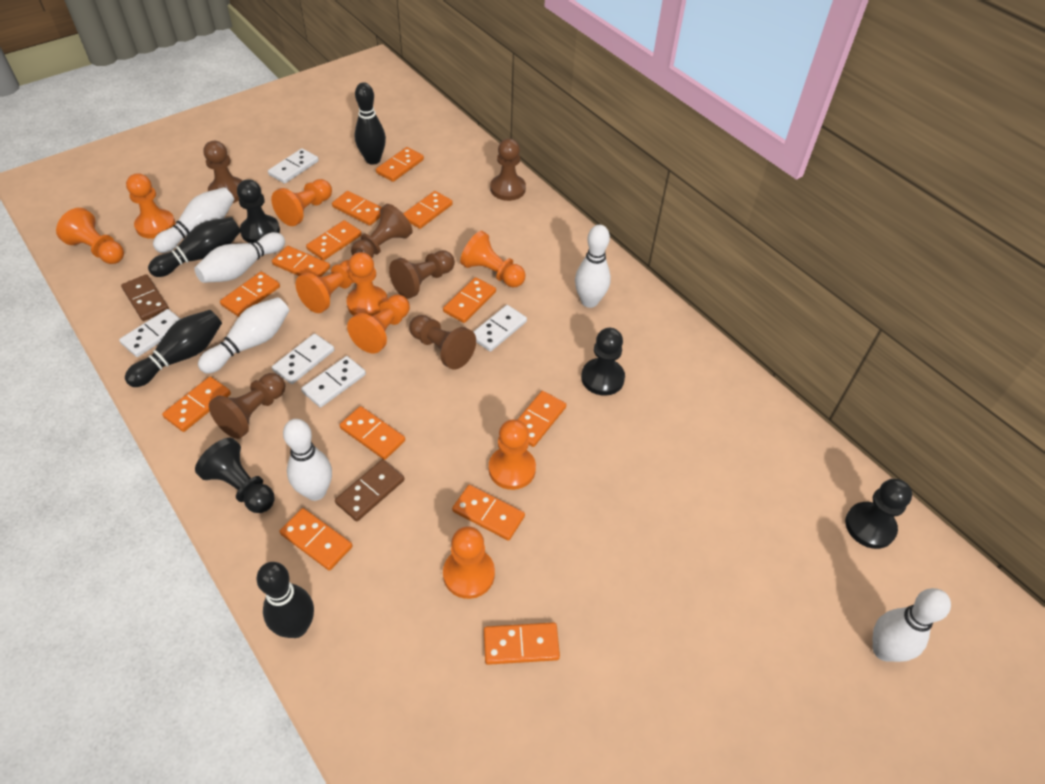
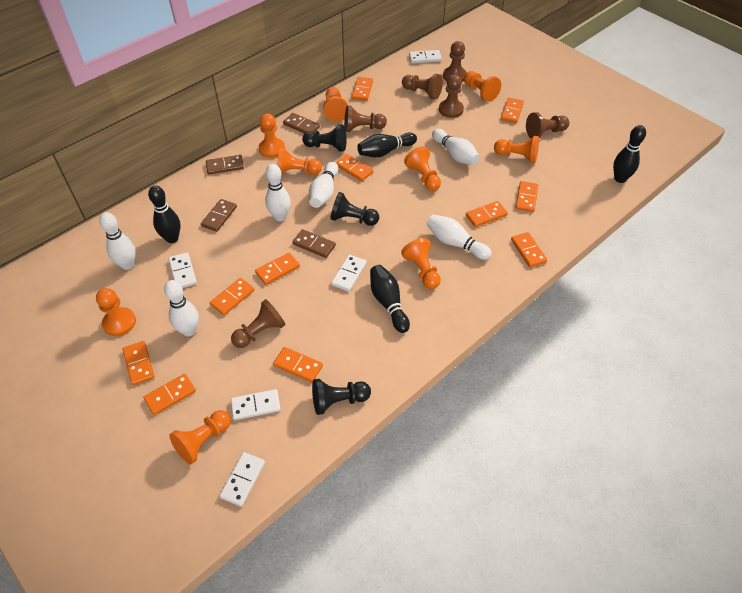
black pawn: 4 -> 3
brown domino: 2 -> 4
orange domino: 13 -> 11

